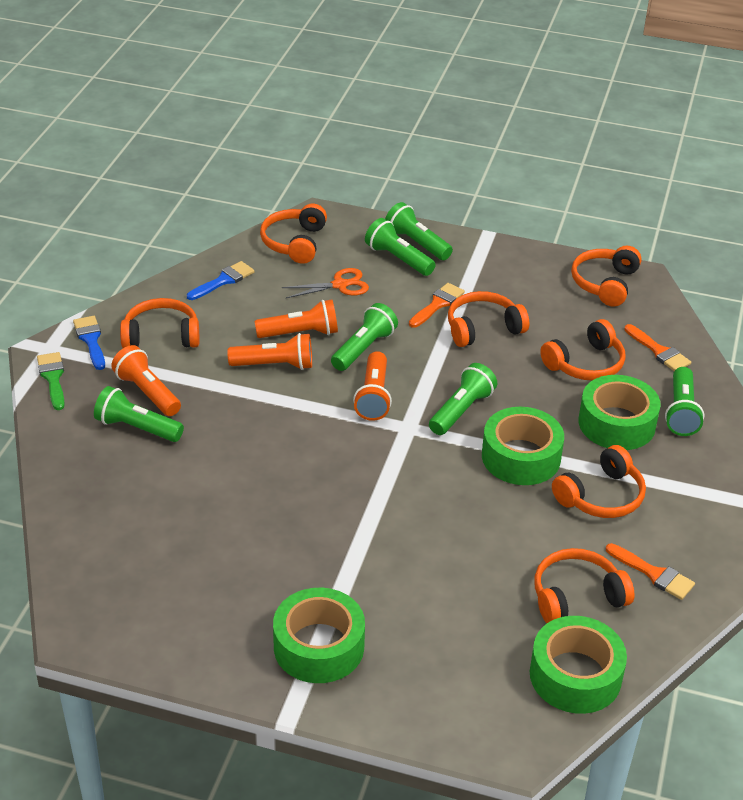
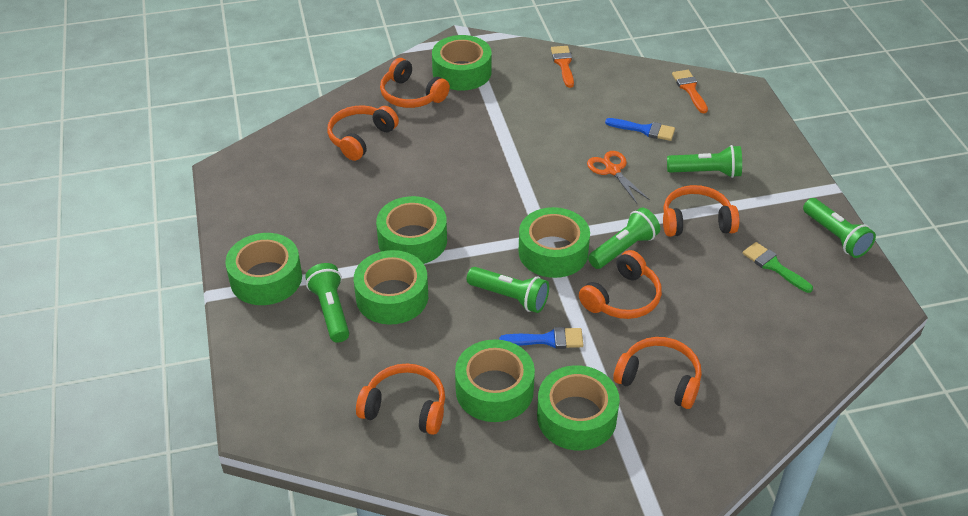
green flashlight: 6 -> 5
green tape: 4 -> 7
orange brush: 3 -> 2
orange flashlight: 4 -> 0
orange headphones: 7 -> 6

